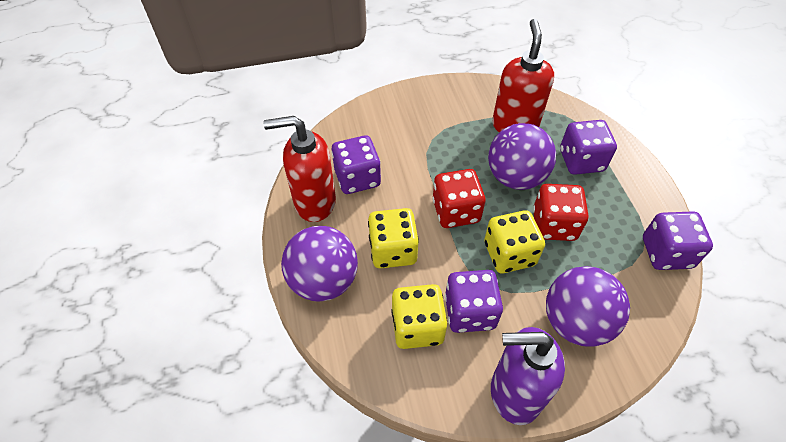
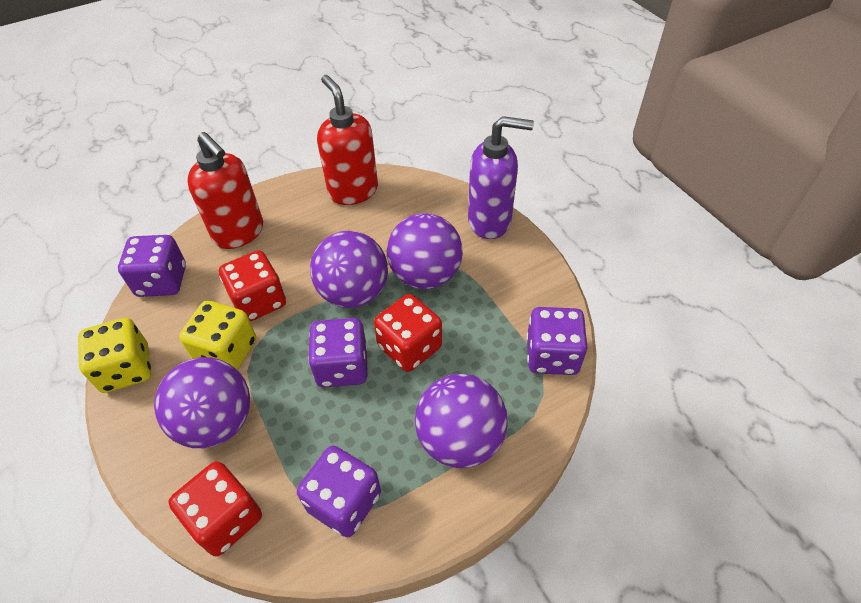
purple ball: 3 -> 4
red dice: 2 -> 3
yellow dice: 3 -> 2

